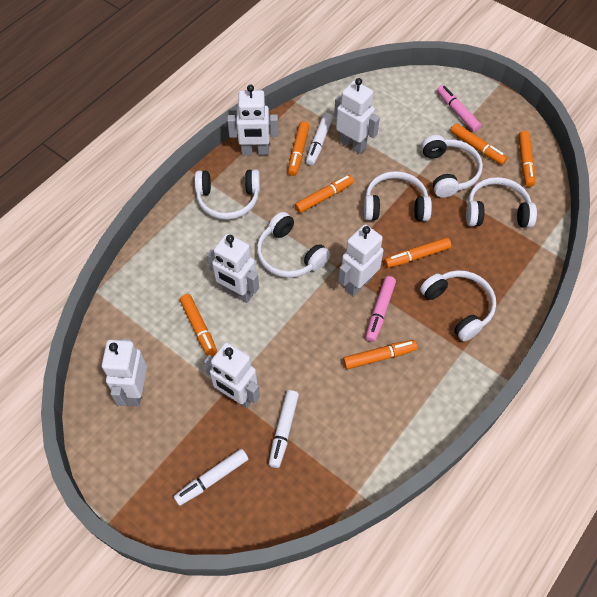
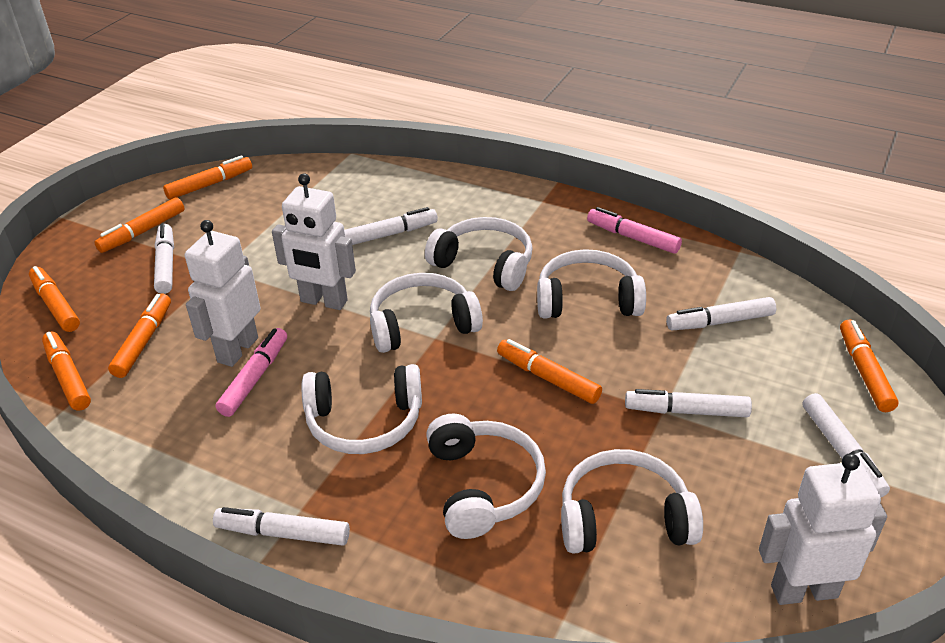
white marker: 3 -> 6
white robot: 6 -> 3

